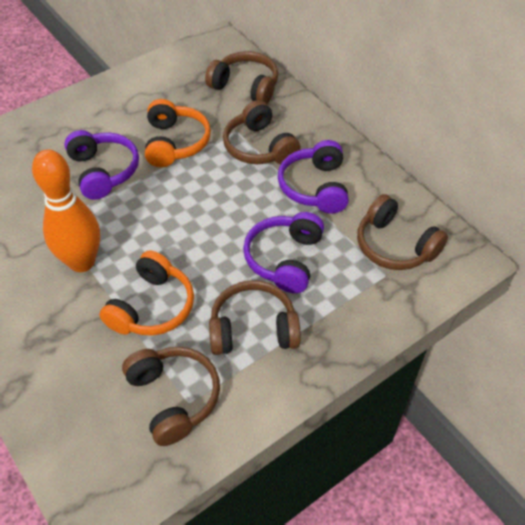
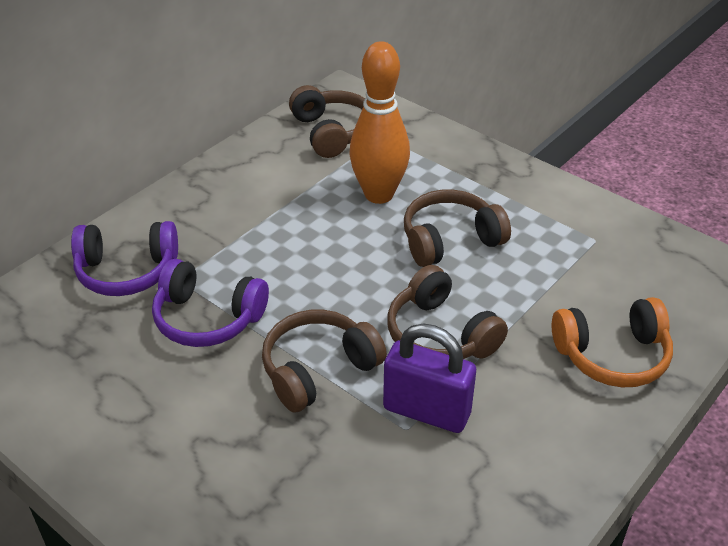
brown headphones: 5 -> 4
orange headphones: 2 -> 1
purple headphones: 3 -> 2
purple padlock: 0 -> 1

